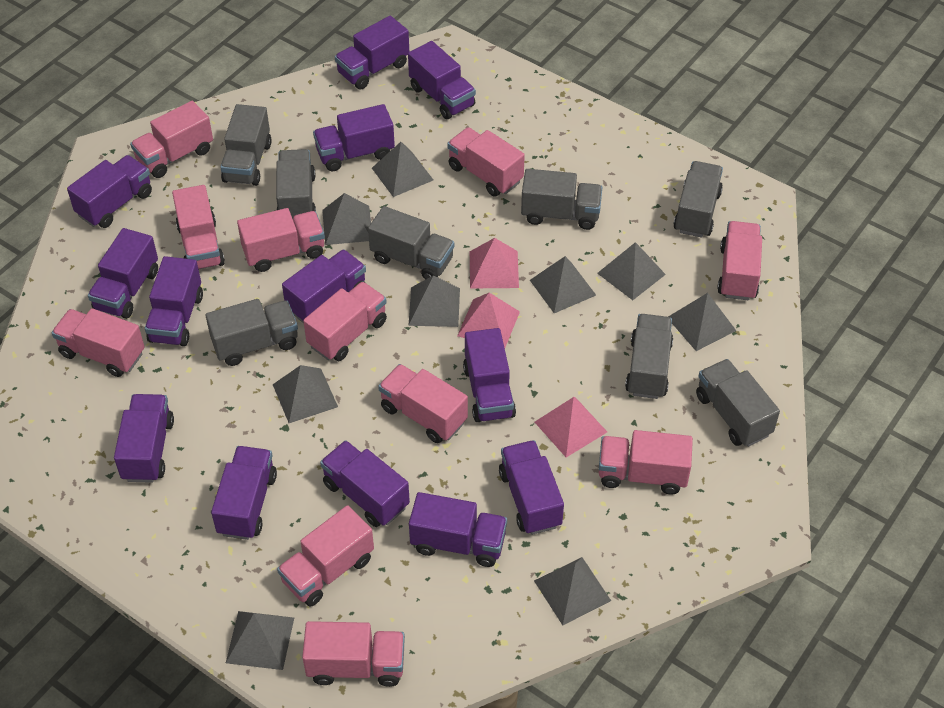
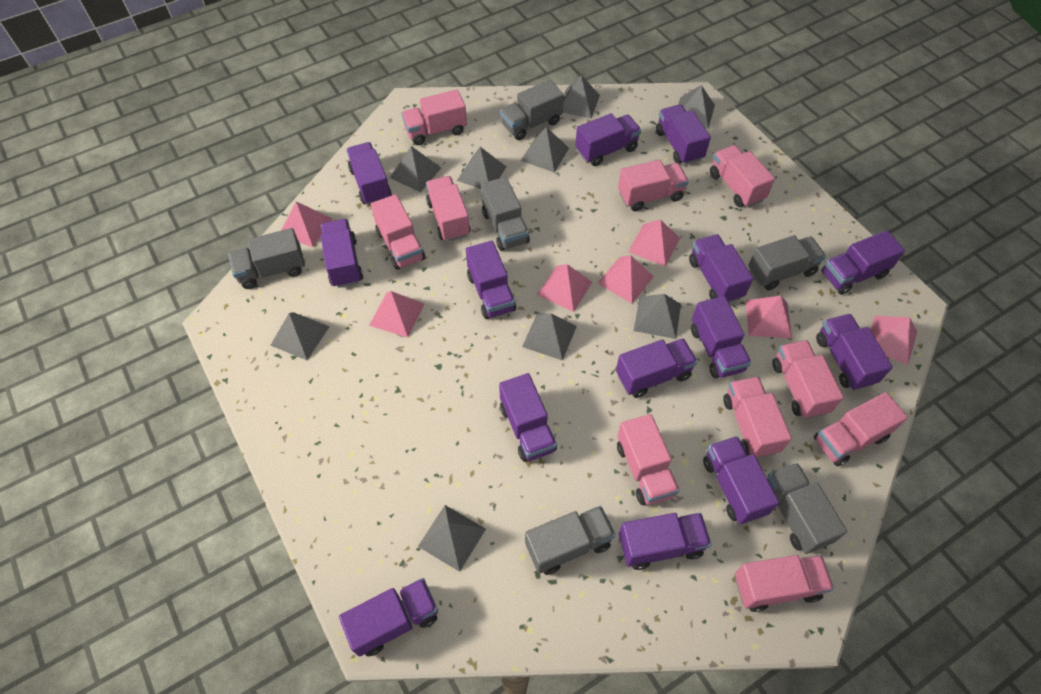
grey truck: 8 -> 6
pink pyramid: 3 -> 7
pink truck: 11 -> 10
purple truck: 13 -> 14

